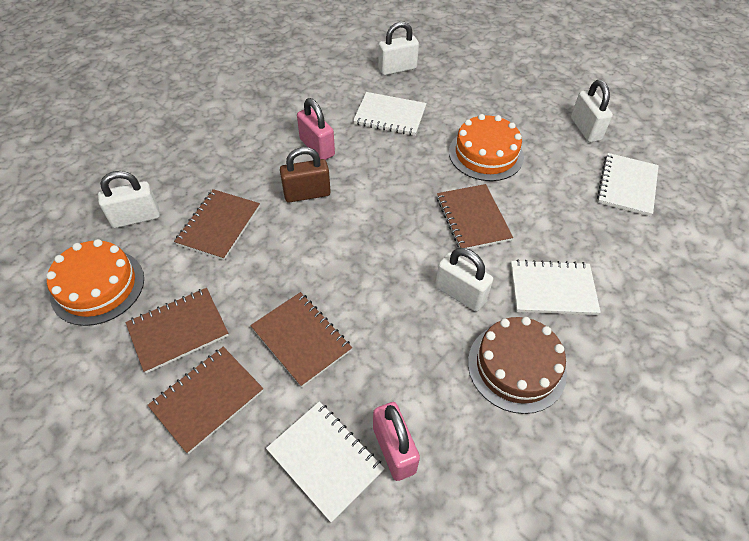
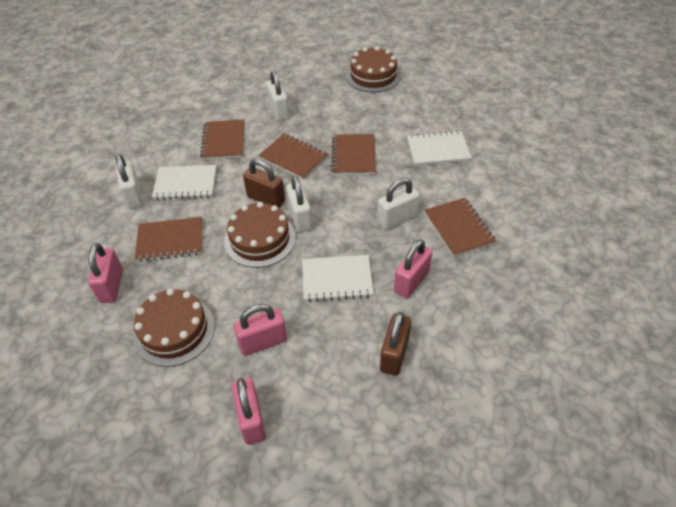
brown cake: 1 -> 3
brown padlock: 1 -> 2
orange cake: 2 -> 0
pink padlock: 2 -> 4
white notebook: 4 -> 3

